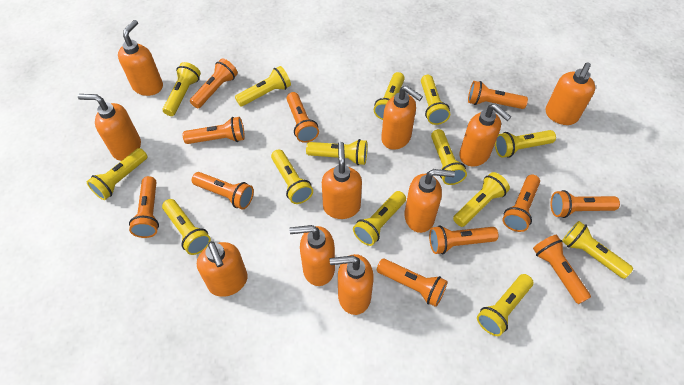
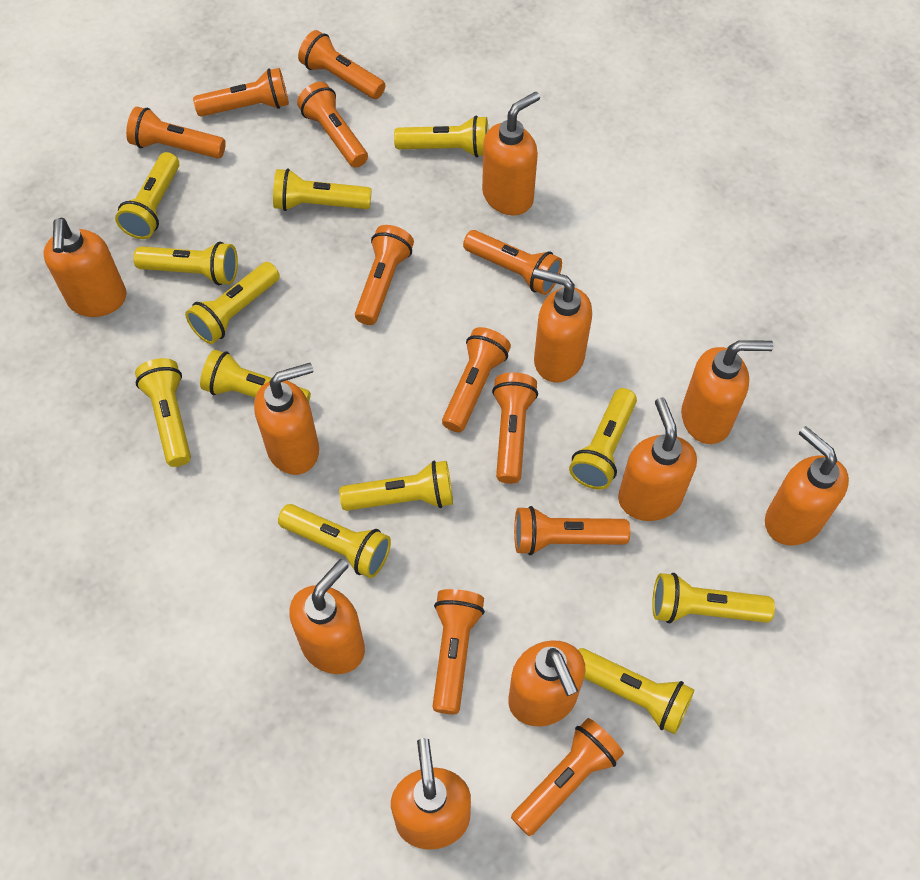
yellow flashlight: 14 -> 12

